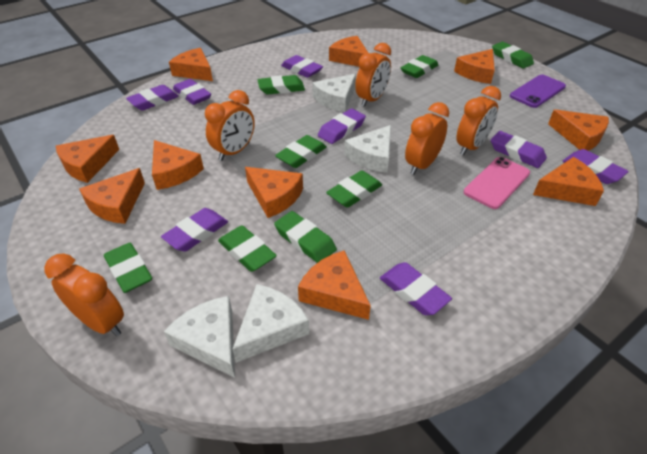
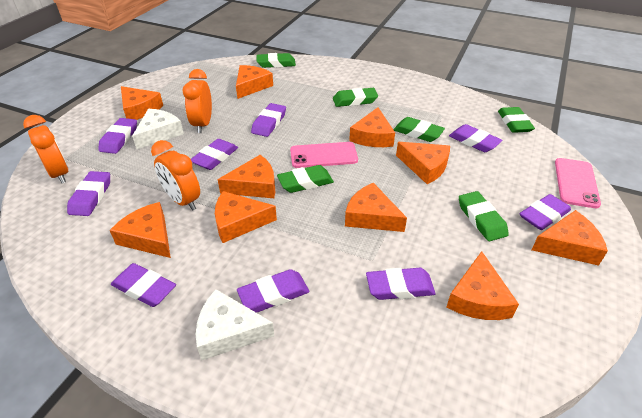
green eraser: 8 -> 6
orange clock: 5 -> 3
pink phone: 1 -> 2
purple eraser: 8 -> 9
purple phone: 1 -> 0
white cheese: 4 -> 2

